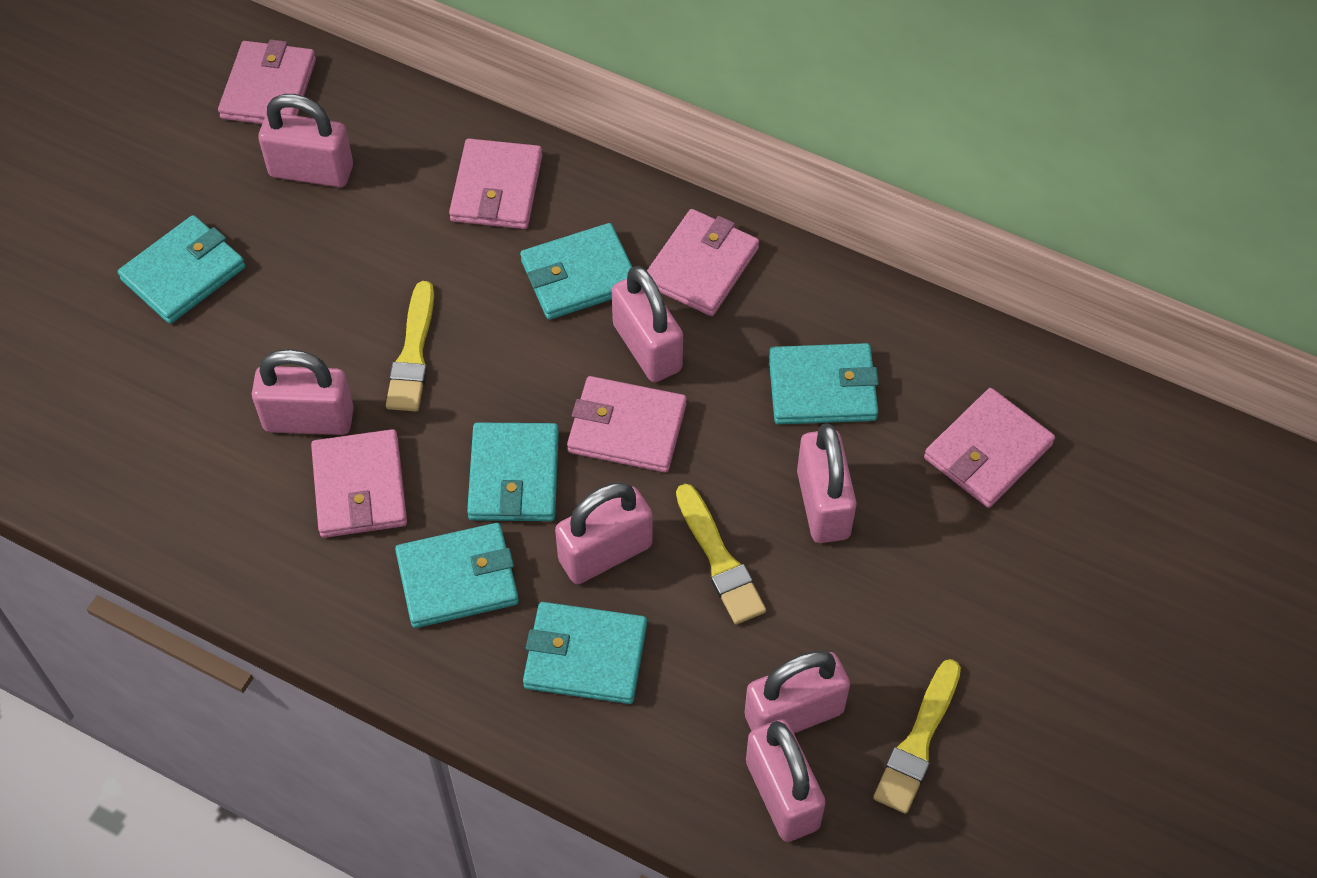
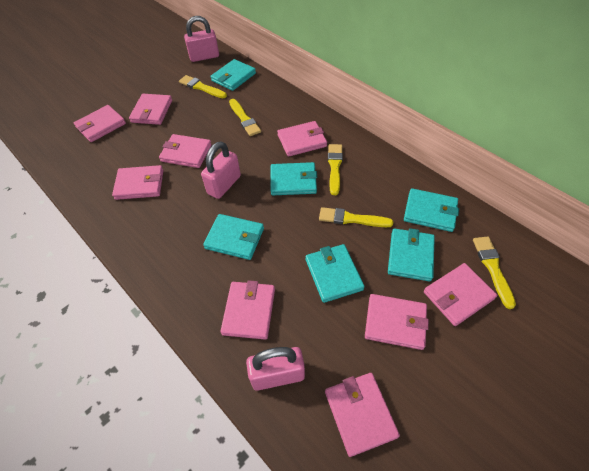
pink padlock: 7 -> 3
pink wallet: 6 -> 9
yellow brush: 3 -> 5

